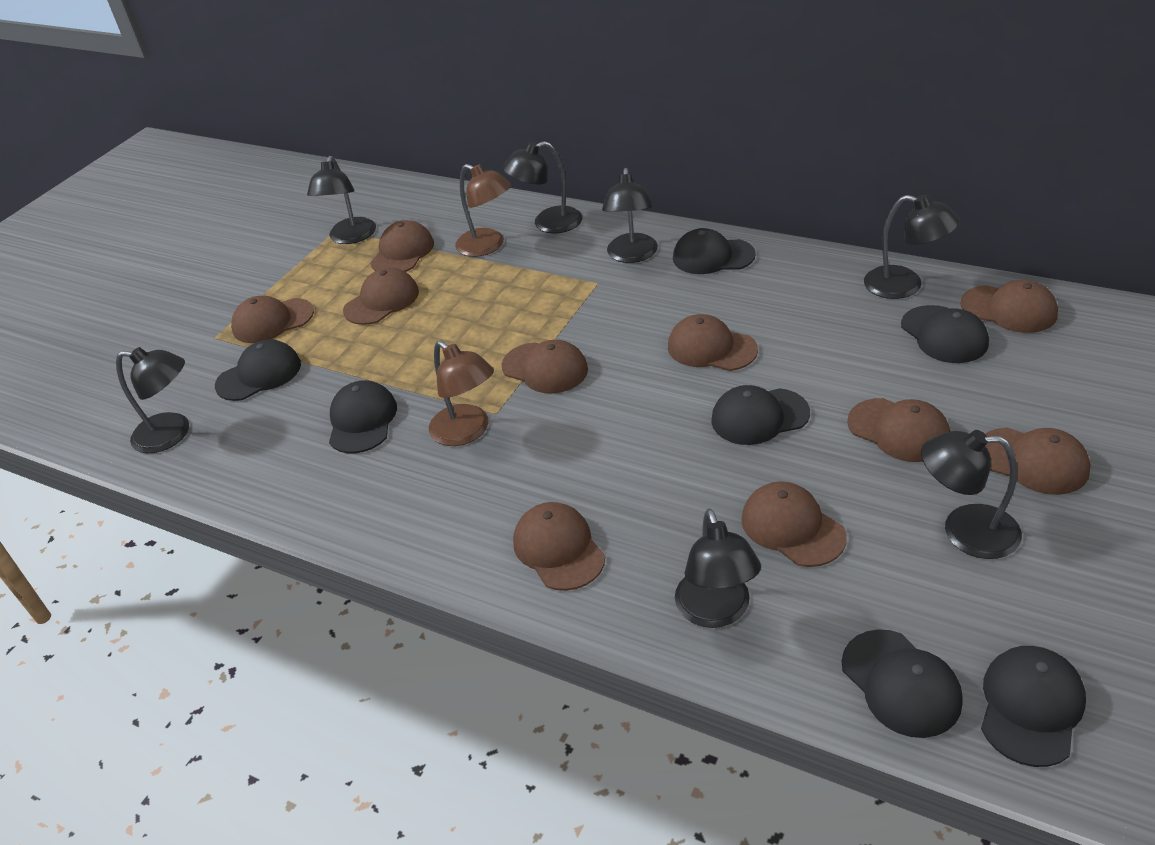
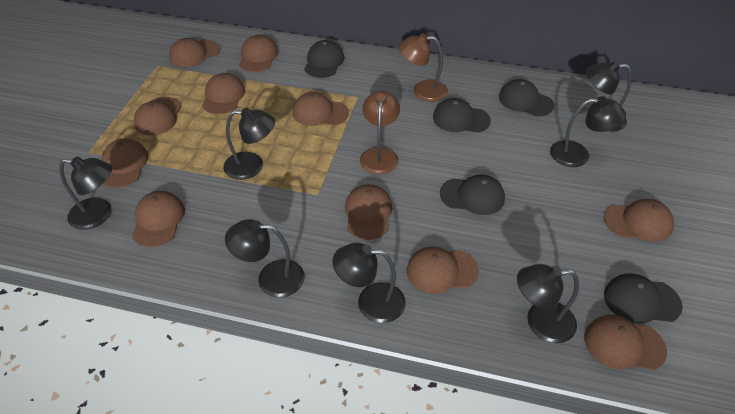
black cap: 7 -> 5
brown cap: 10 -> 11

